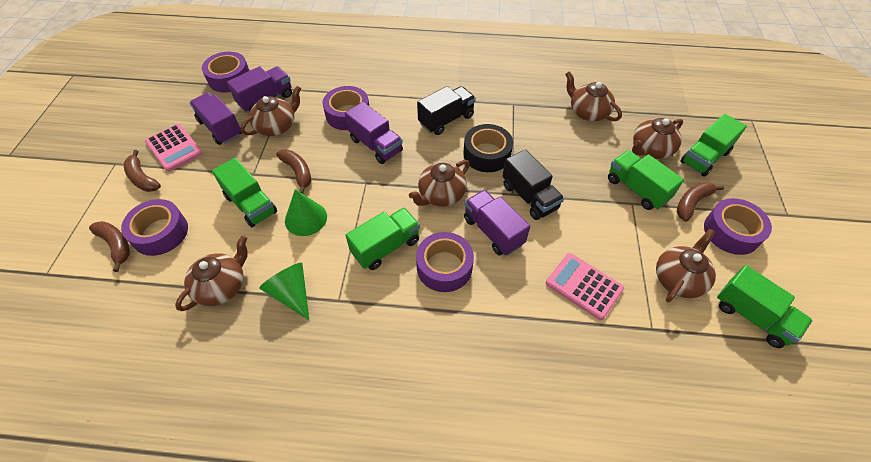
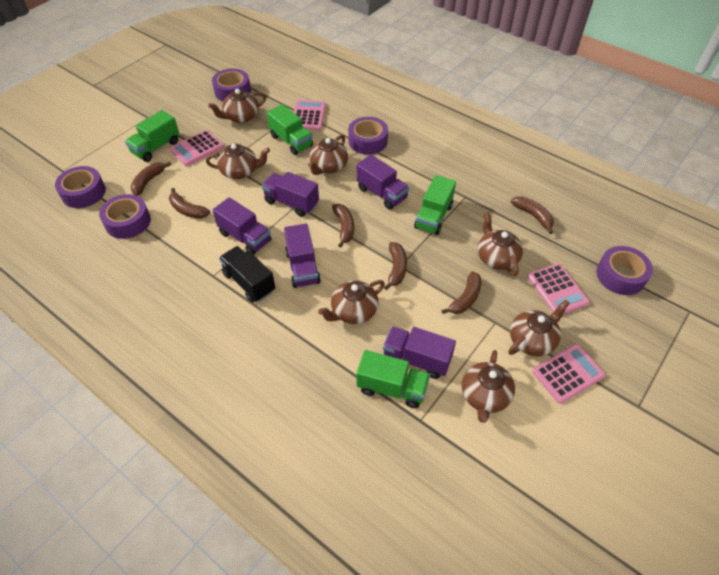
black tape: 1 -> 0
black truck: 2 -> 1
brown banana: 4 -> 6
brown teapot: 6 -> 7
green cone: 2 -> 0
green truck: 5 -> 4
pink calculator: 2 -> 4
purple truck: 4 -> 5

